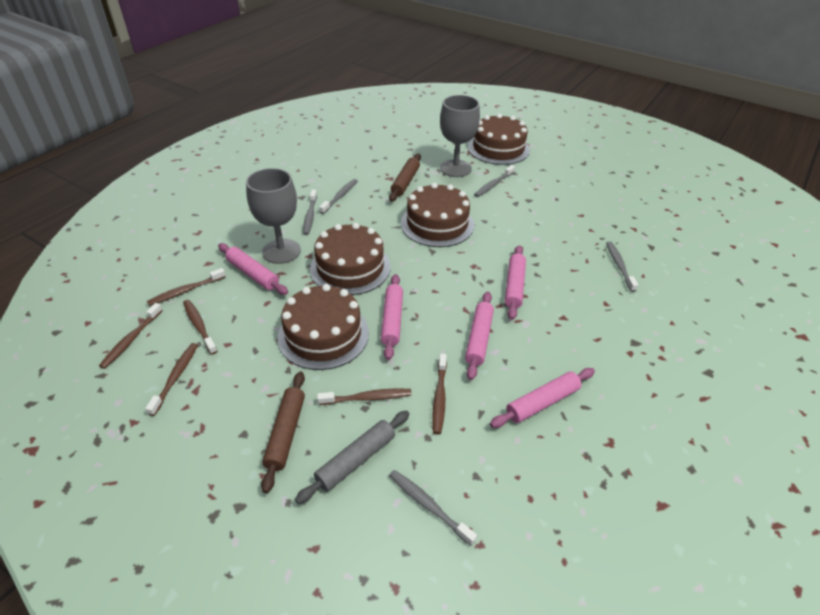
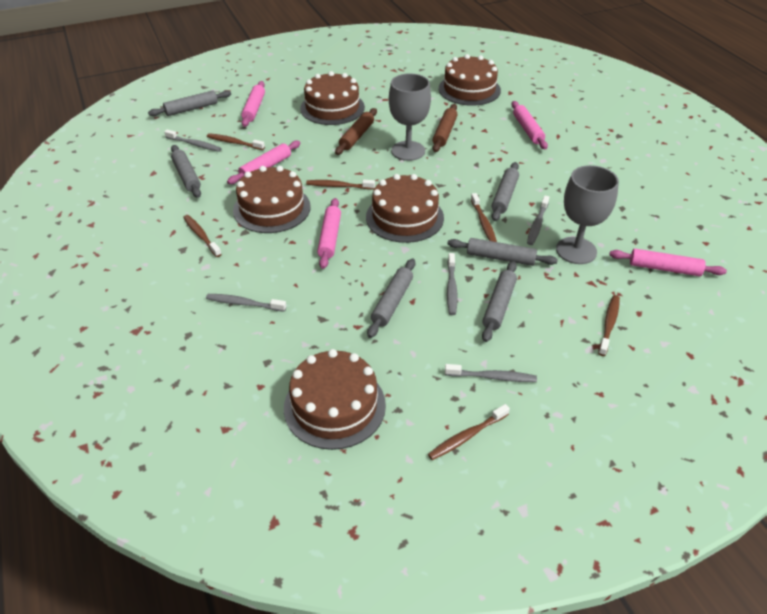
brown cake: 4 -> 5
grey rolling pin: 1 -> 6

